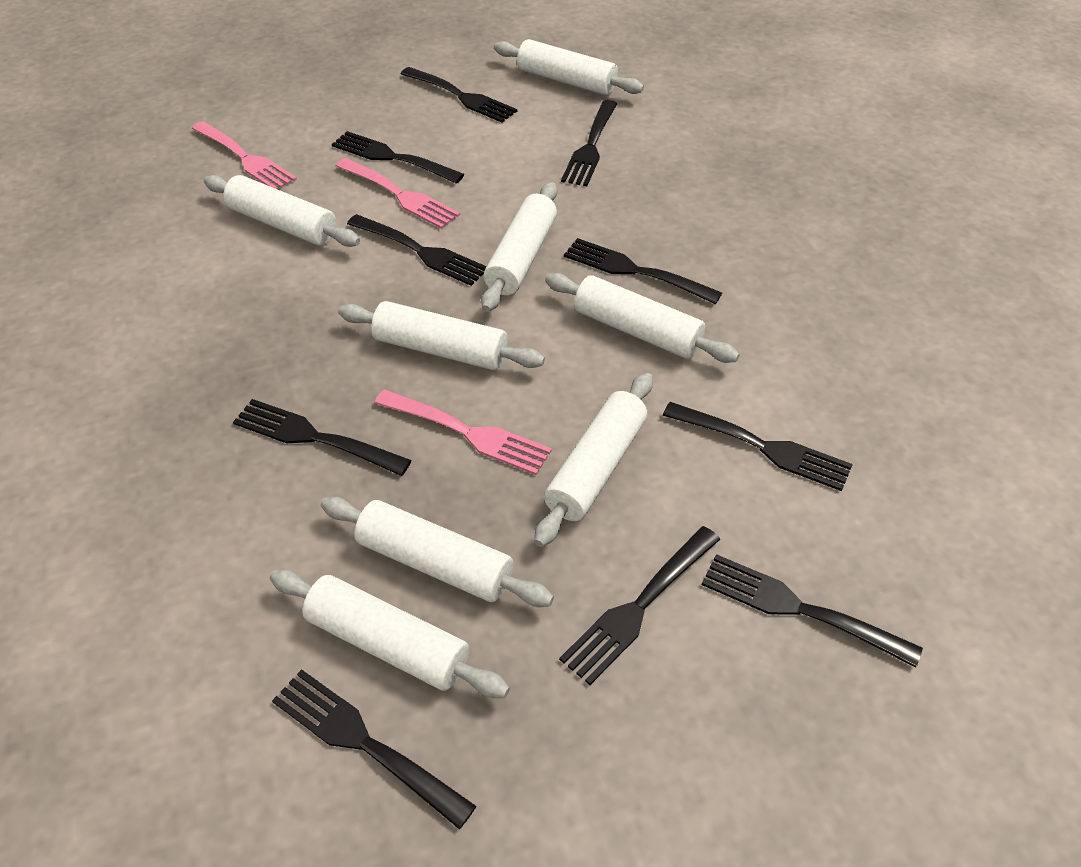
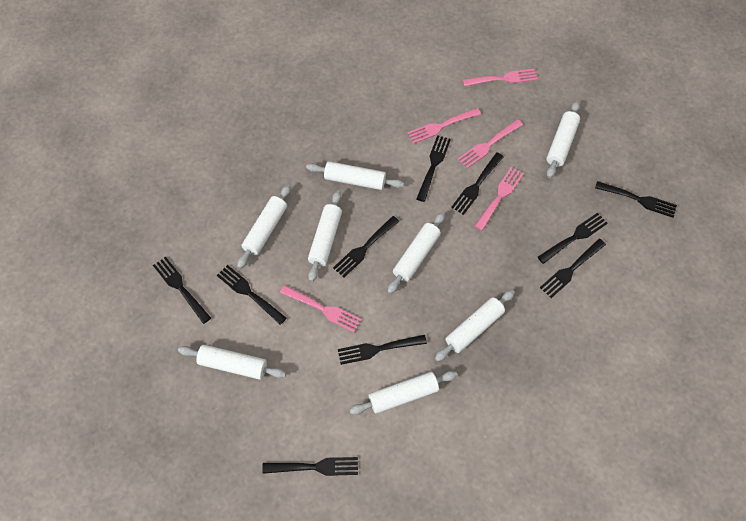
pink fork: 3 -> 5

